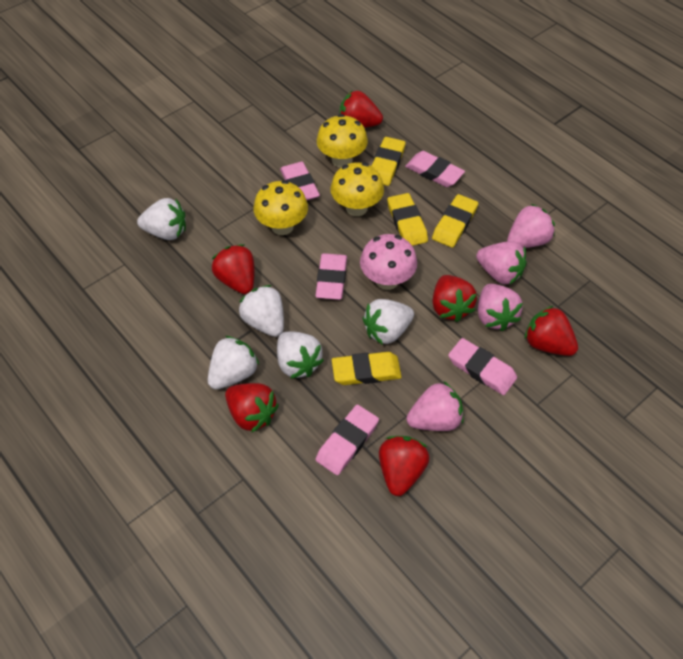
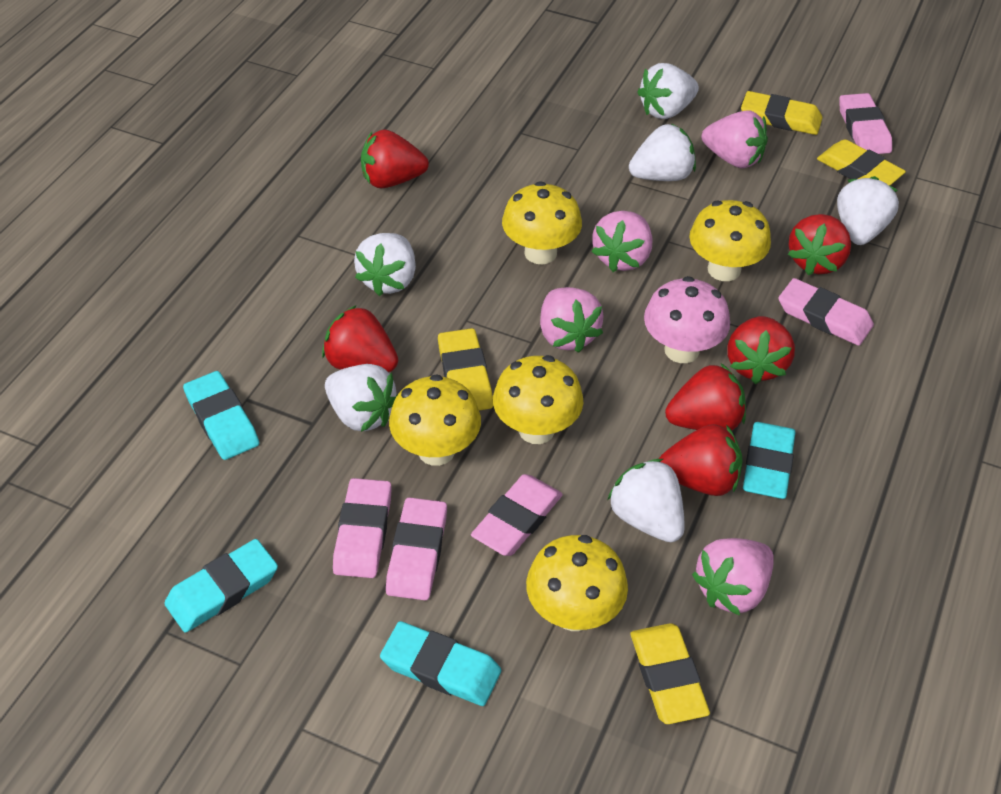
turquoise eraser: 0 -> 4
white strawberry: 5 -> 6
yellow mushroom: 3 -> 5

